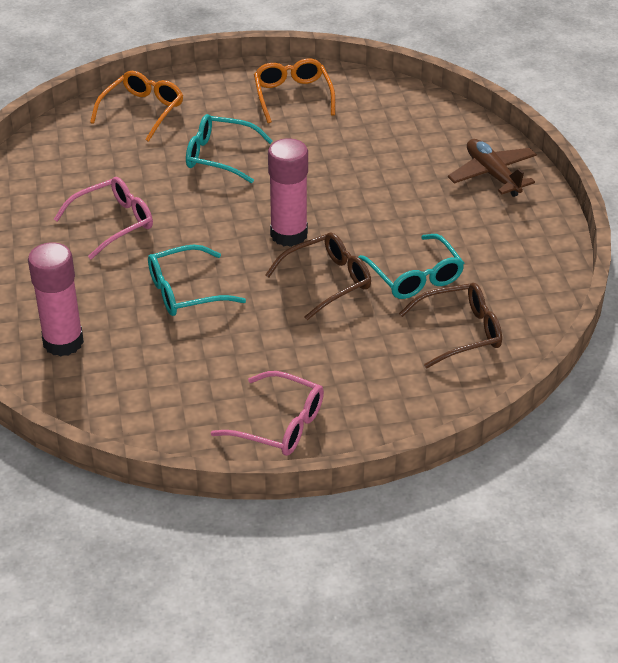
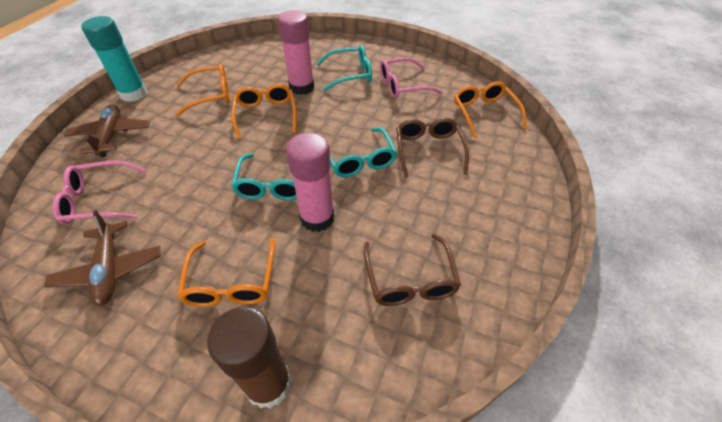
brown glue stick: 0 -> 1
brown plane: 1 -> 2
orange glasses: 2 -> 4
turquoise glue stick: 0 -> 1

